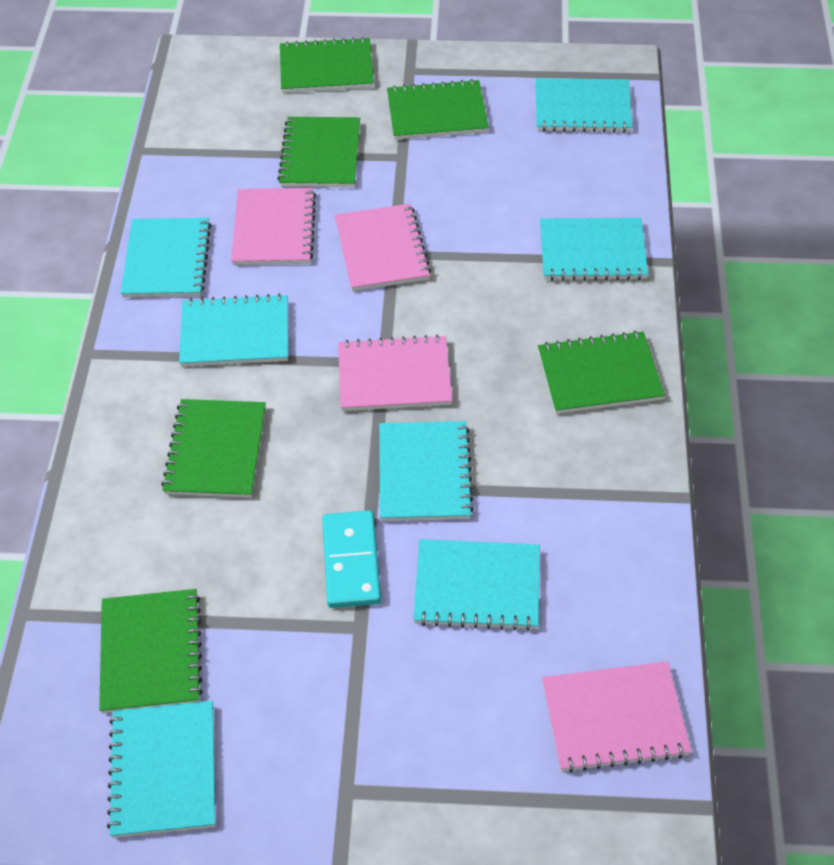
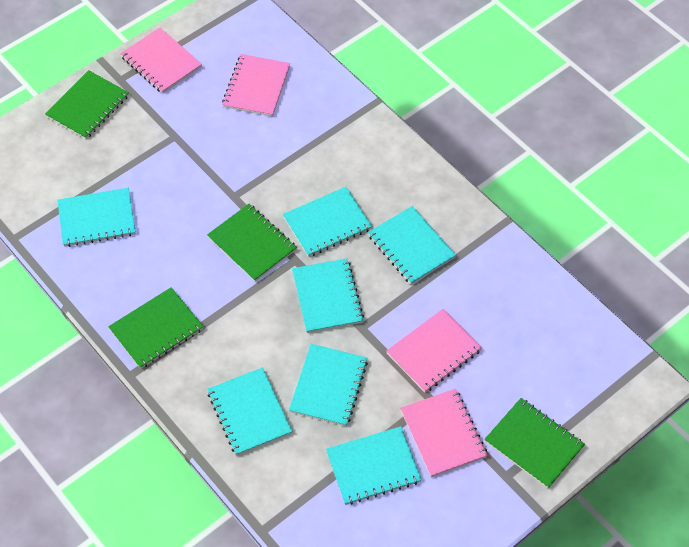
green notebook: 6 -> 4
turquoise domino: 1 -> 0

